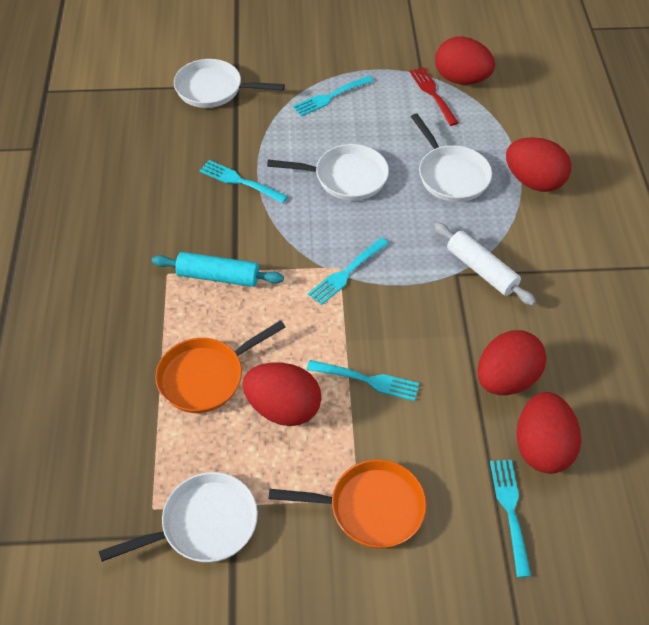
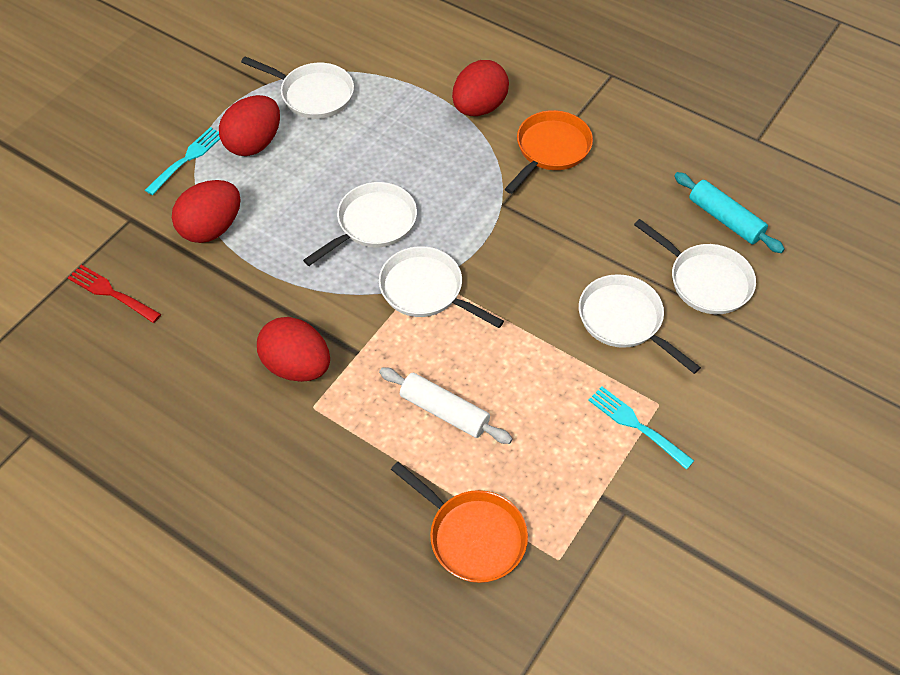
red egg: 5 -> 4
turquoise fork: 5 -> 2
white pan: 4 -> 5

